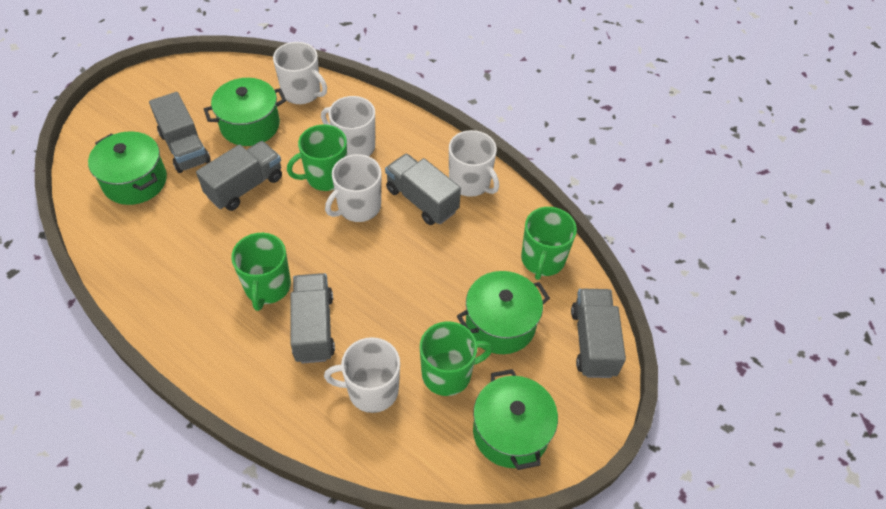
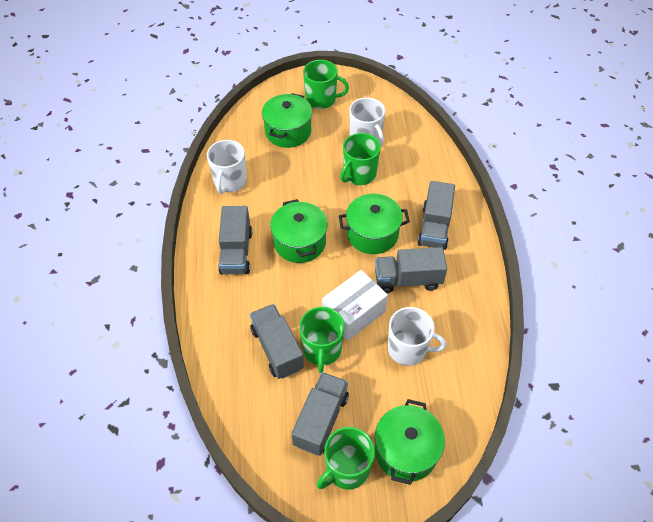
white box: 0 -> 1
white mug: 5 -> 3

